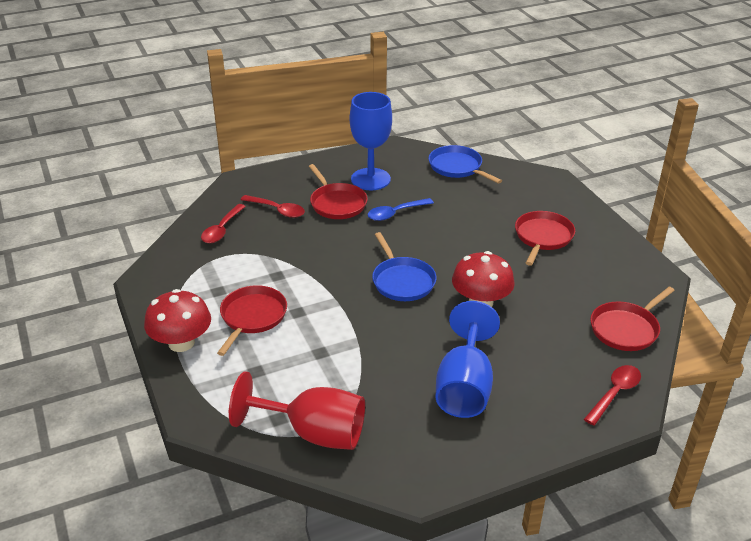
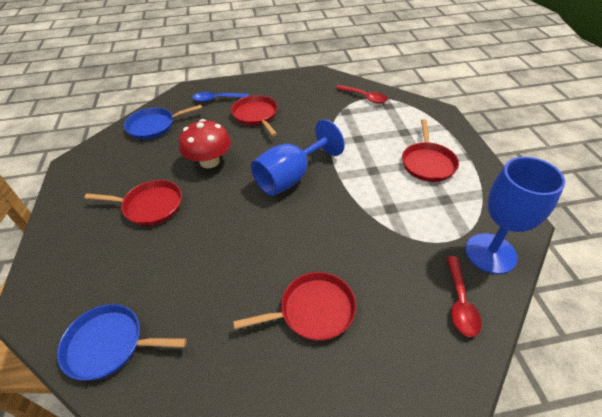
red goblet: 1 -> 0
red mushroom: 2 -> 1
red spoon: 3 -> 2

